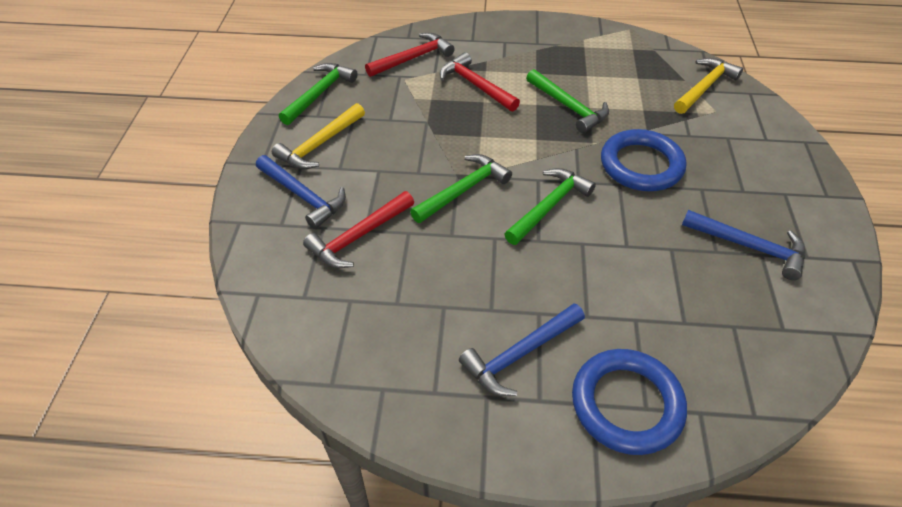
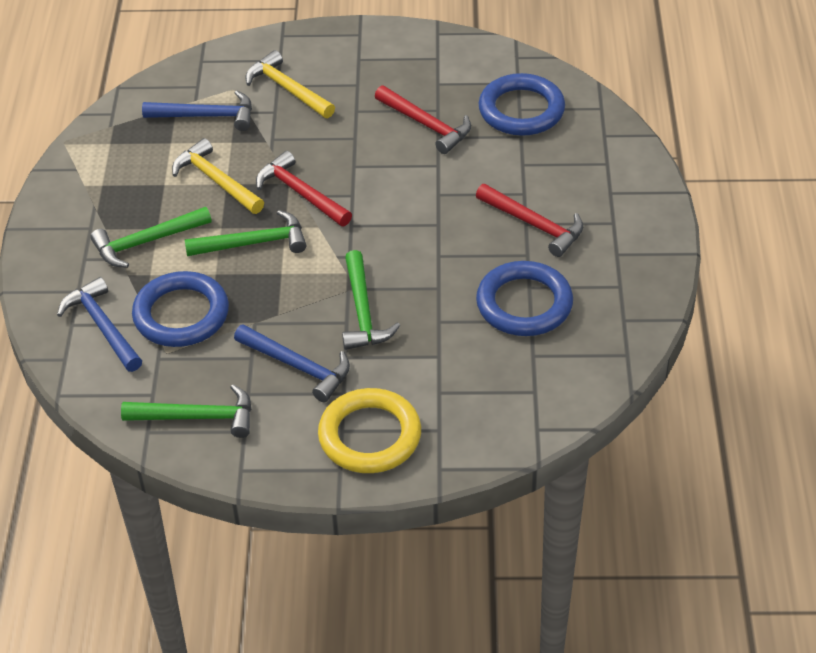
blue ring: 2 -> 3
yellow ring: 0 -> 1

